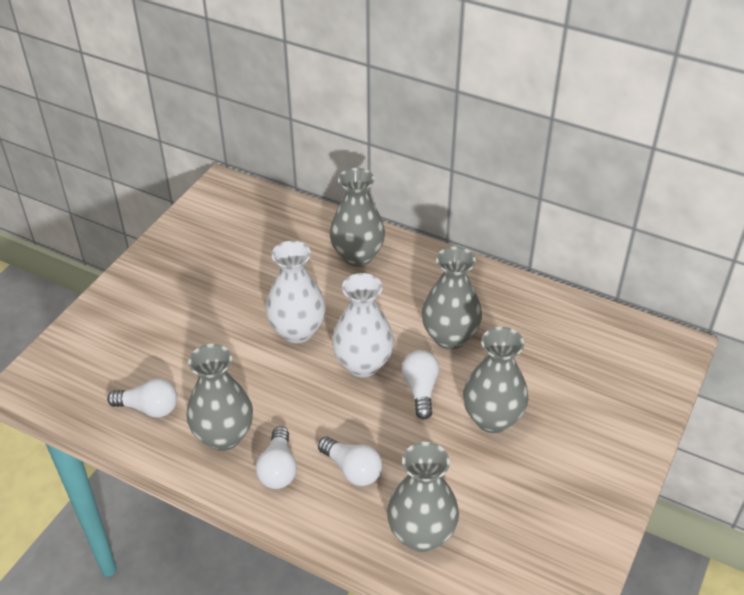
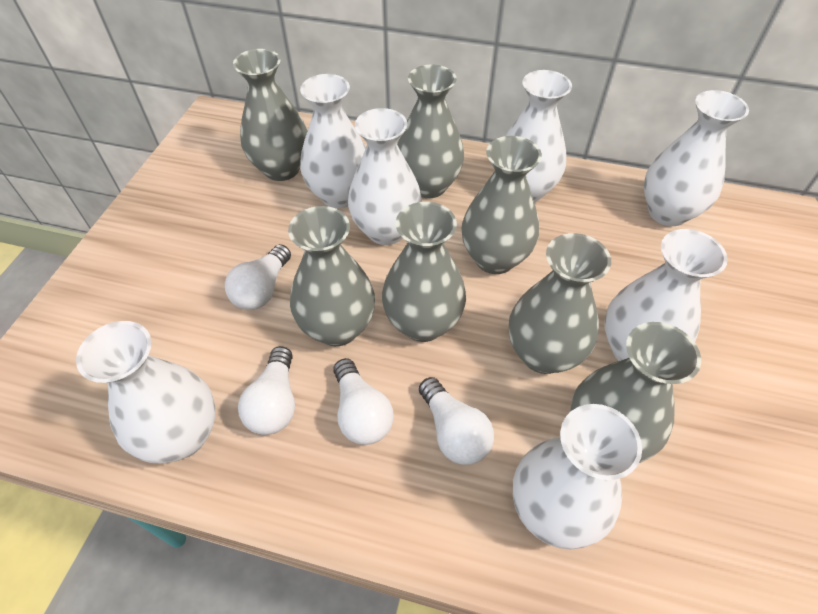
grey vase: 5 -> 7
white vase: 2 -> 7

